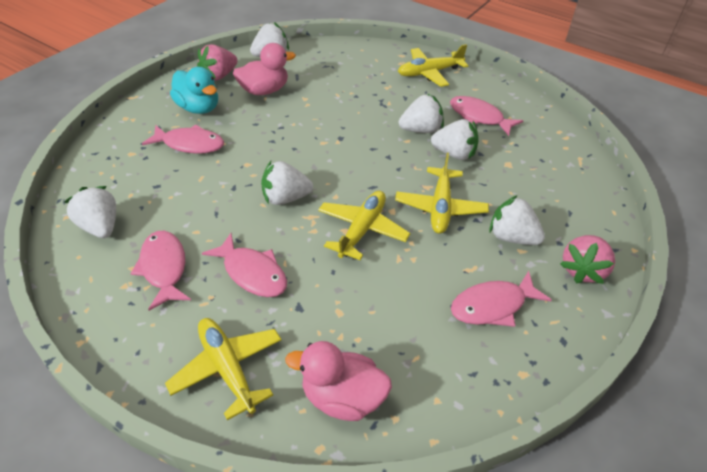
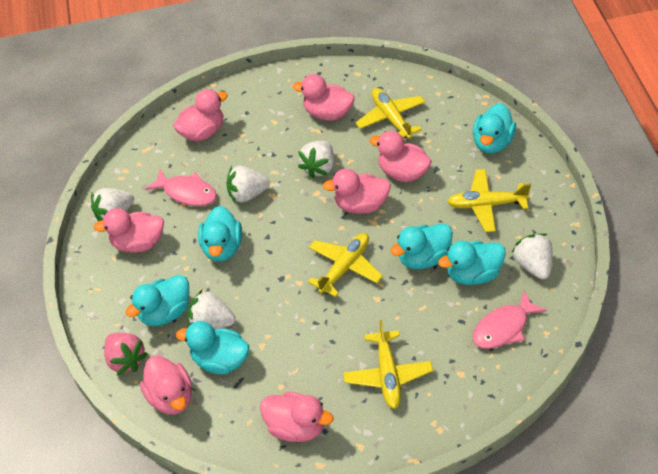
pink duck: 2 -> 7
pink fish: 5 -> 2
pink strawberry: 2 -> 1
turquoise duck: 1 -> 6
white strawberry: 6 -> 5

